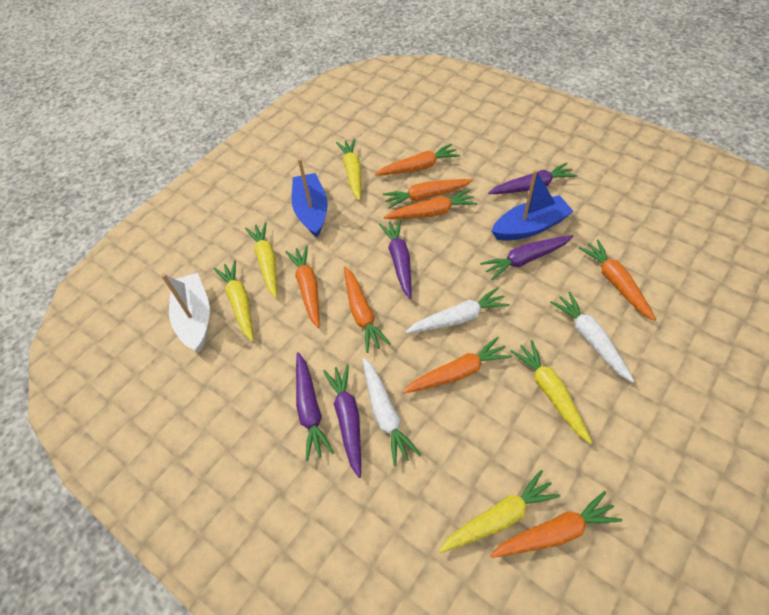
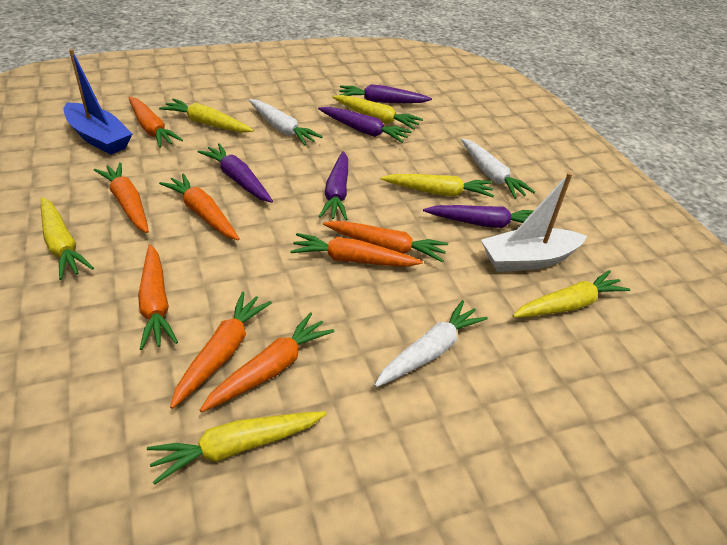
blue boat: 2 -> 1
yellow carrot: 5 -> 6

